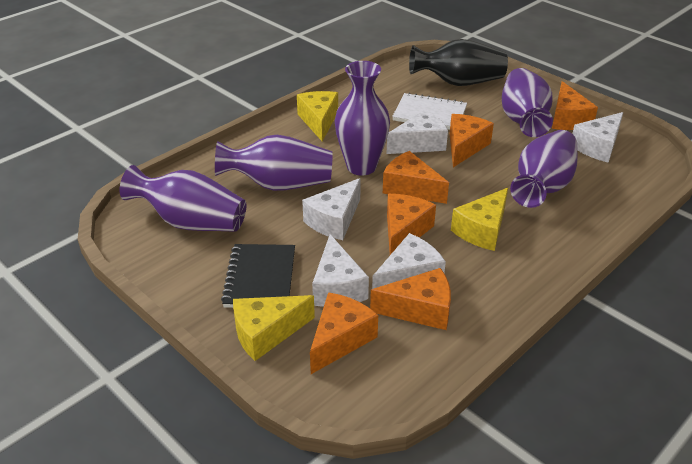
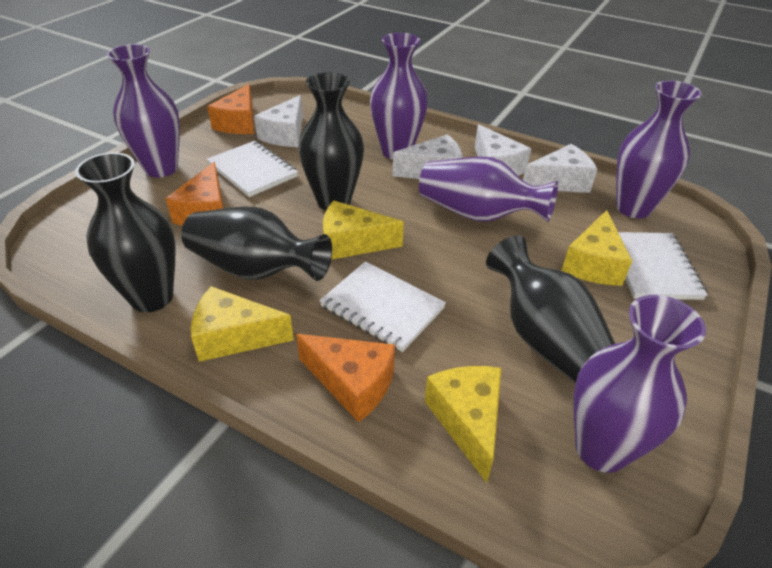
black notebook: 1 -> 0
black vase: 1 -> 4
orange cheese: 6 -> 3
white cheese: 5 -> 4
white notebook: 1 -> 3
yellow cheese: 3 -> 4

